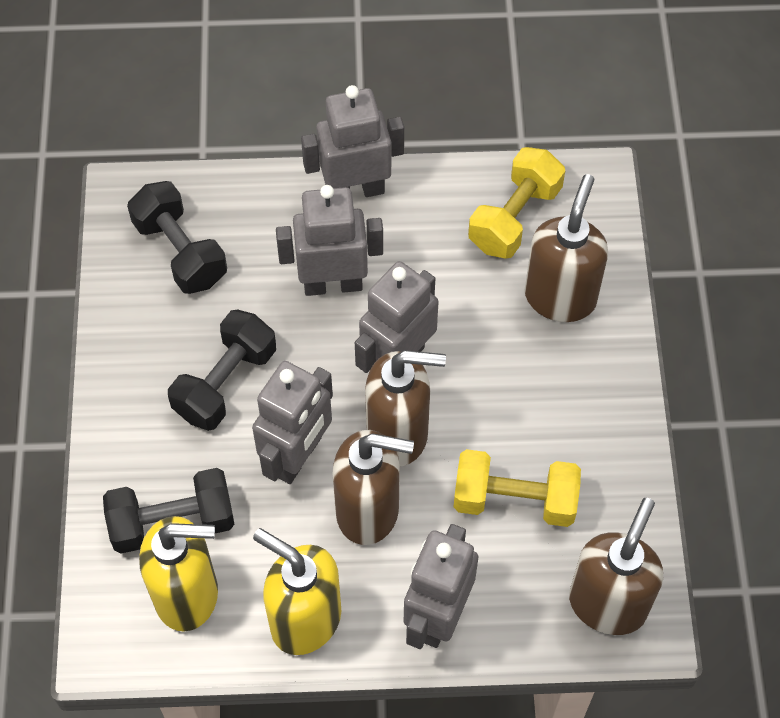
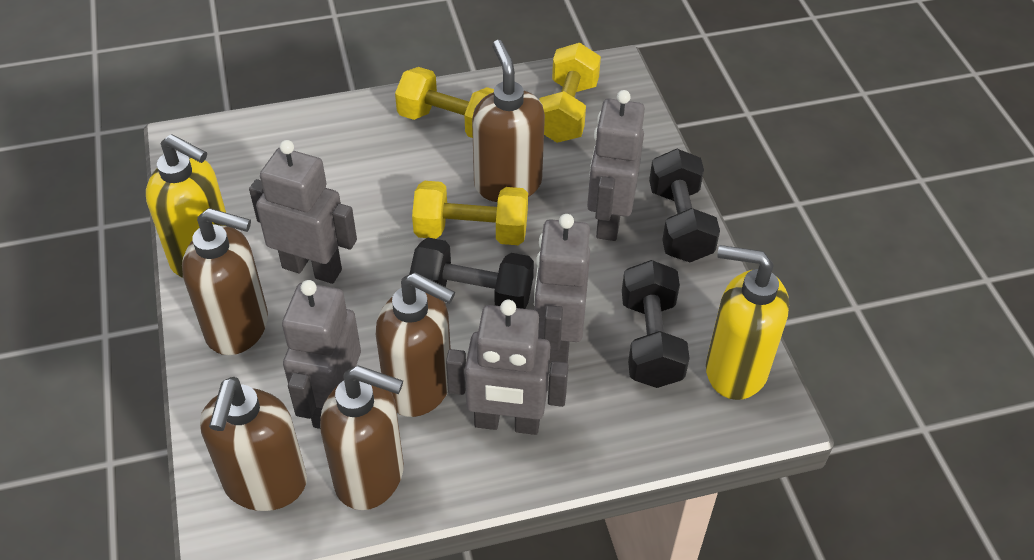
brown soap dispenser: 4 -> 5
yellow dumbbell: 2 -> 3

